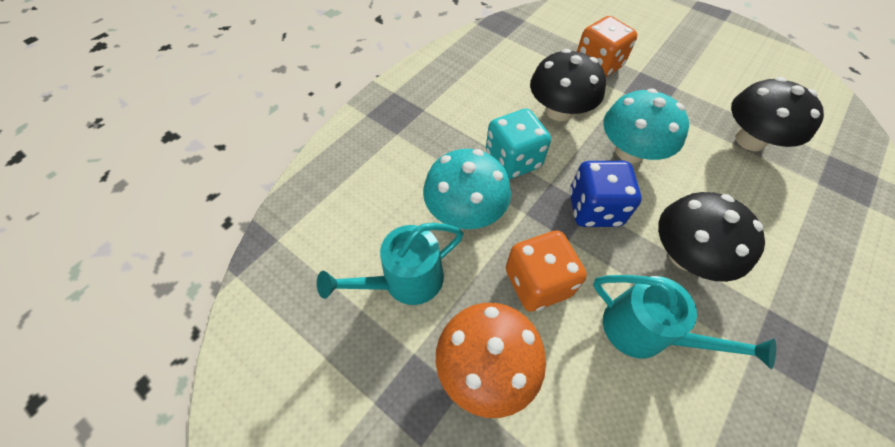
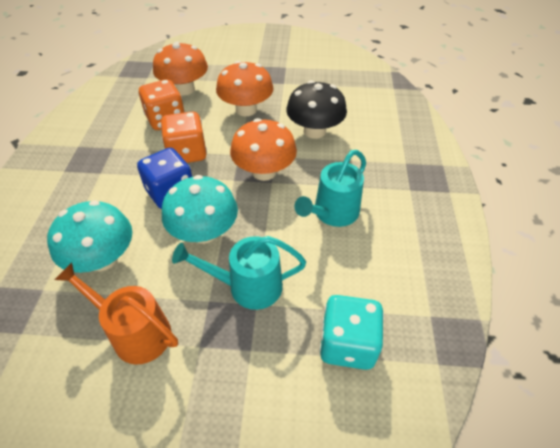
black mushroom: 3 -> 1
orange mushroom: 1 -> 3
orange watering can: 0 -> 1

